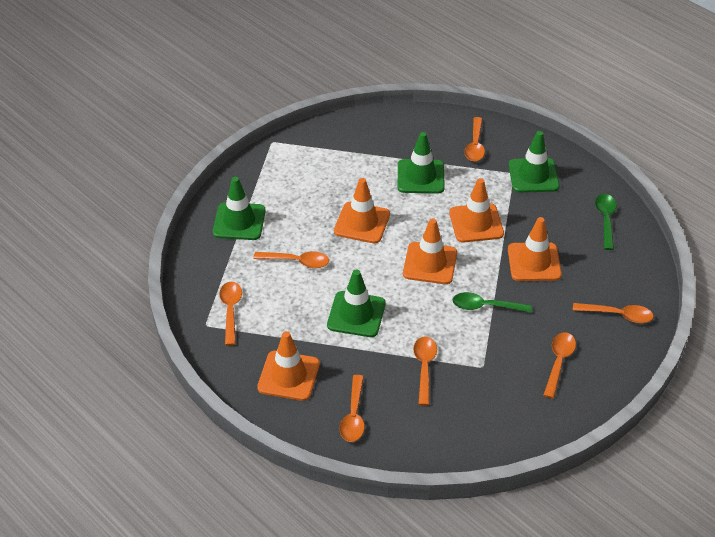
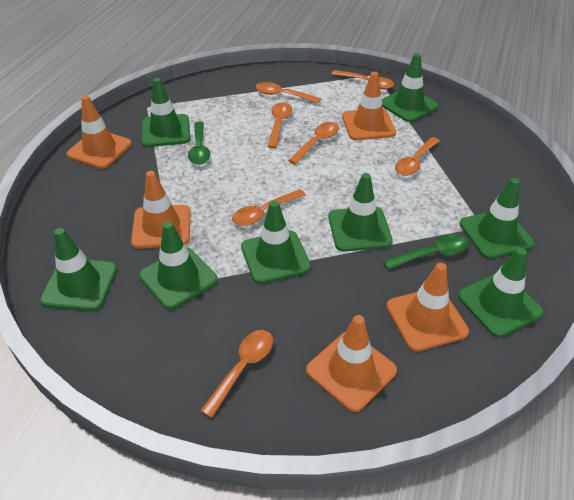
green traffic cone: 4 -> 8

